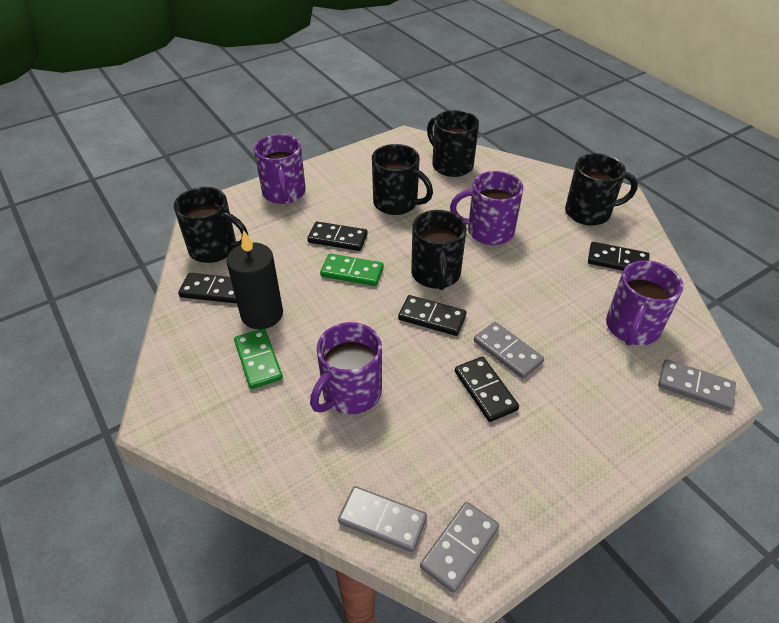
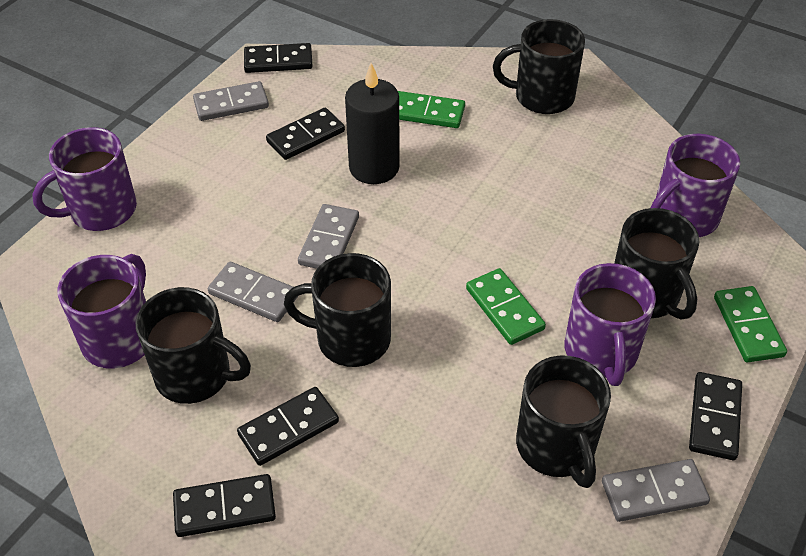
green domino: 2 -> 3

